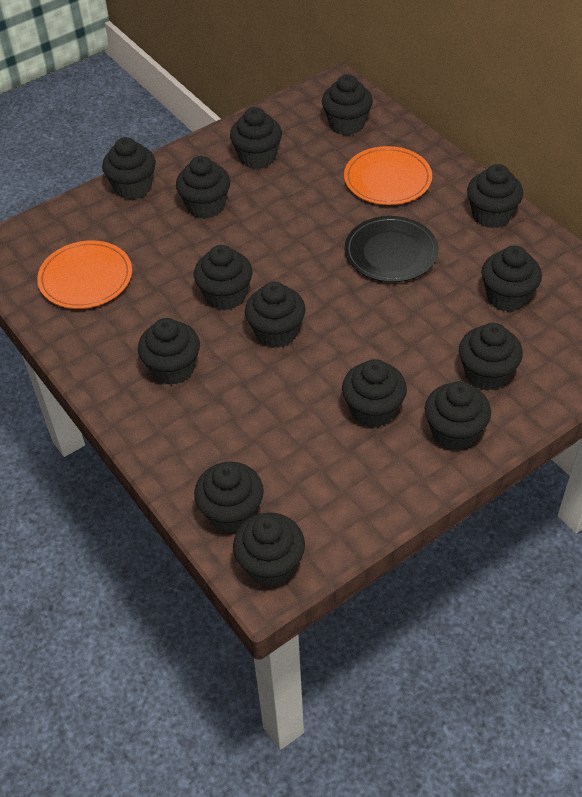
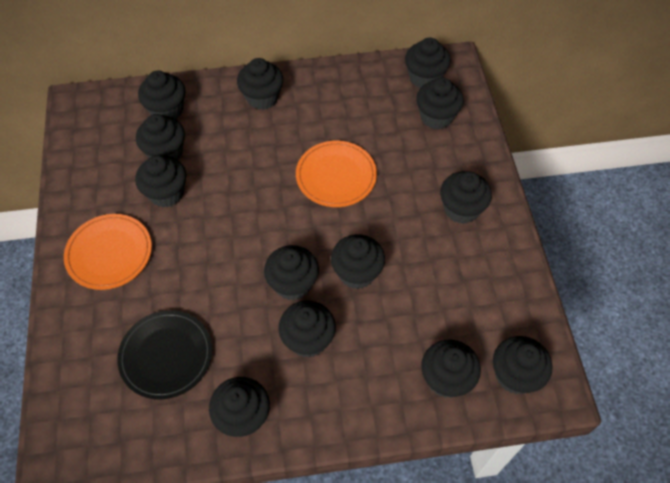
black cupcake: 14 -> 13

